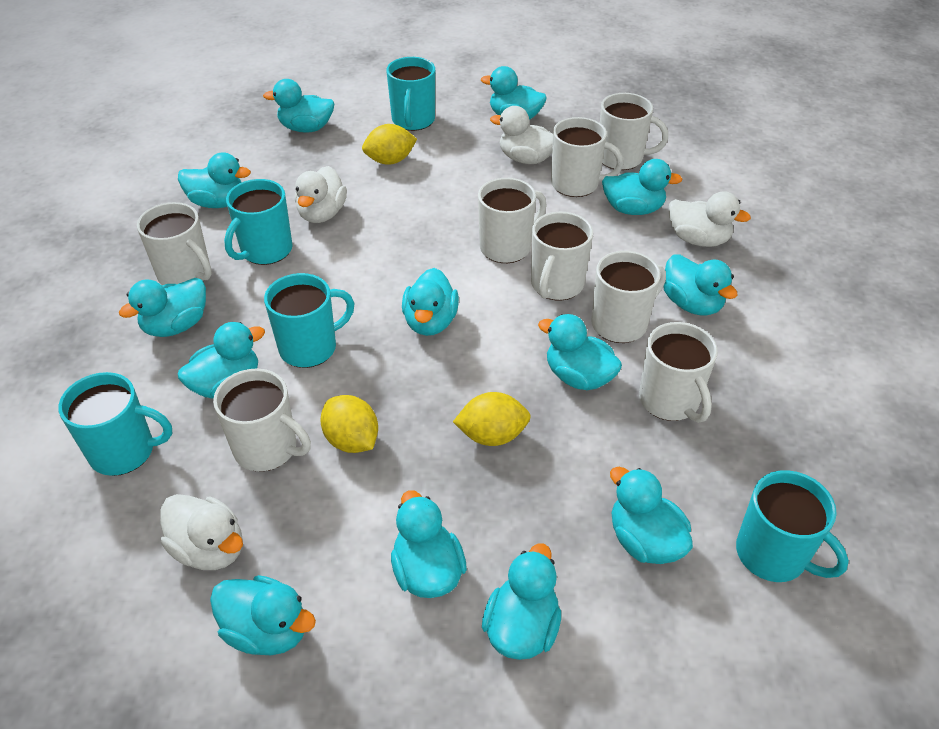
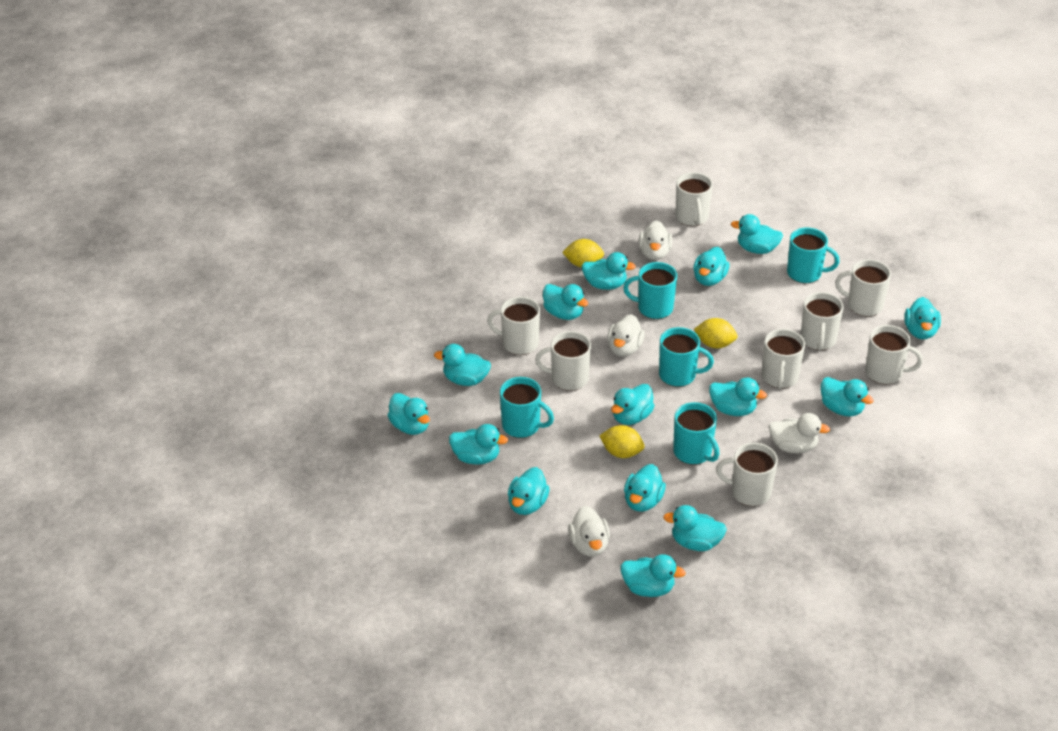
turquoise duck: 13 -> 15

